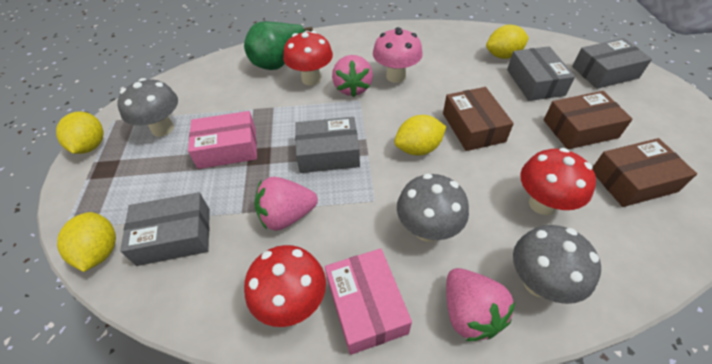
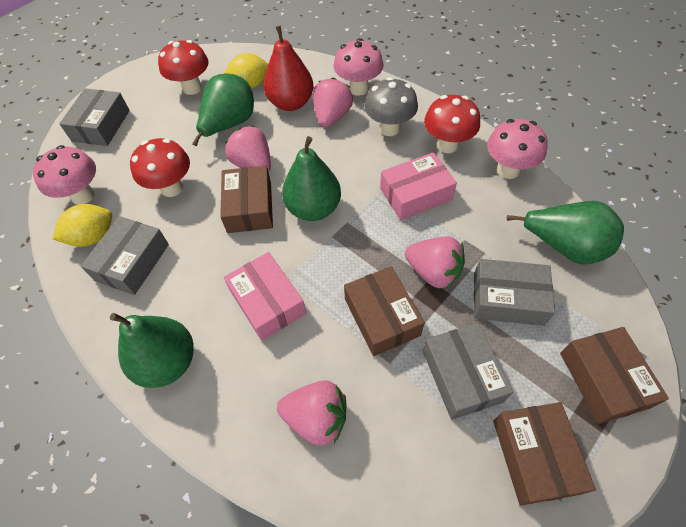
brown box: 3 -> 4
green pear: 1 -> 4
grey mushroom: 3 -> 1
pink mushroom: 1 -> 3
pink strawberry: 3 -> 4
red pear: 0 -> 1
yellow lemon: 4 -> 2

